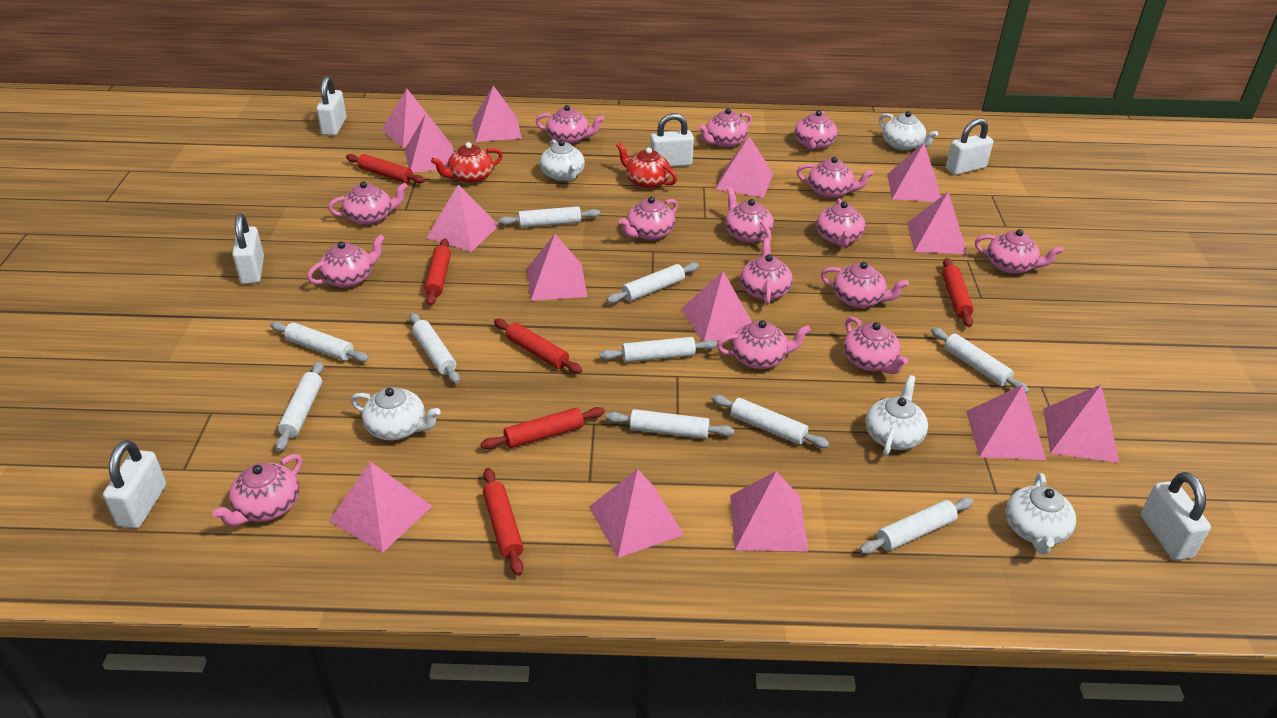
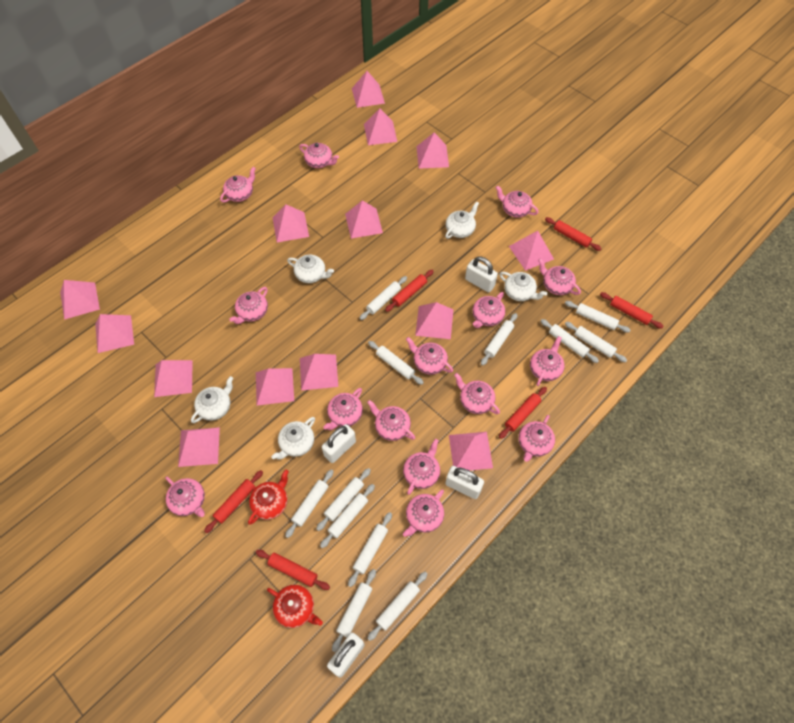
white padlock: 6 -> 4
white rolling pin: 10 -> 12

